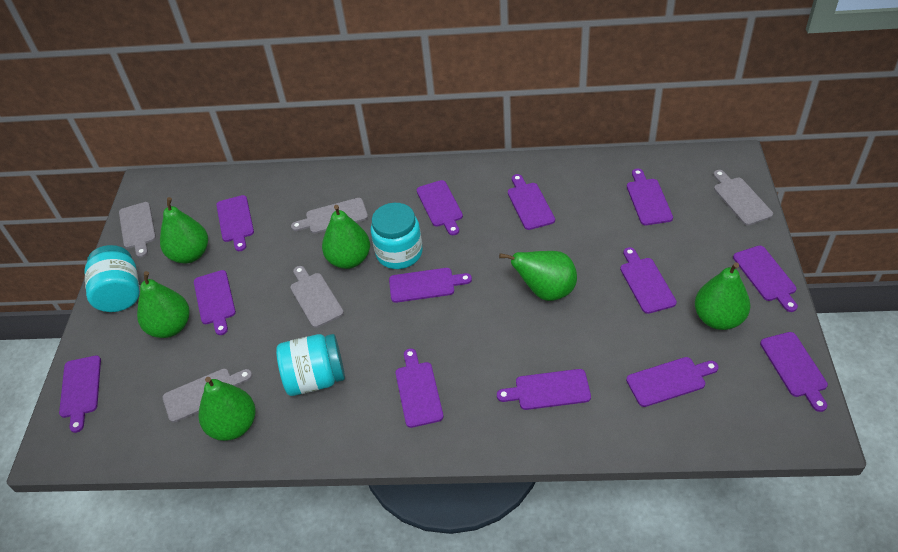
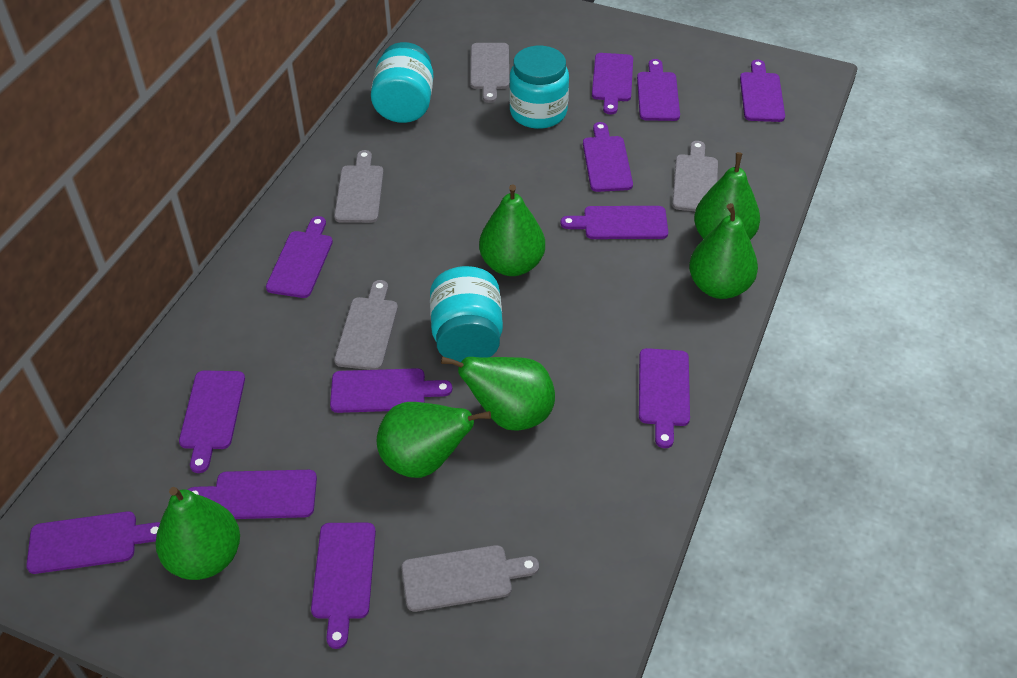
purple cutting board: 13 -> 12

